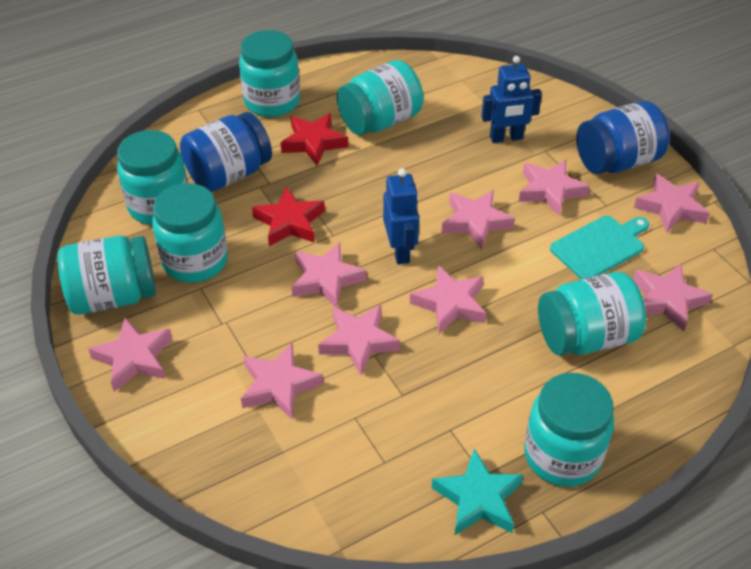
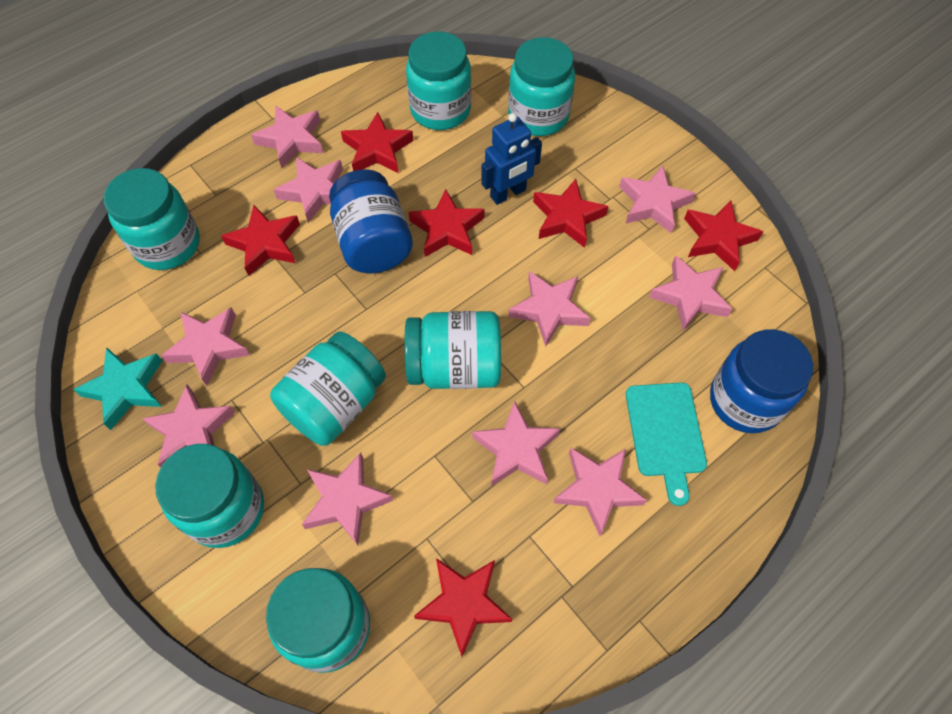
blue robot: 2 -> 1
pink star: 9 -> 10
red star: 2 -> 6

